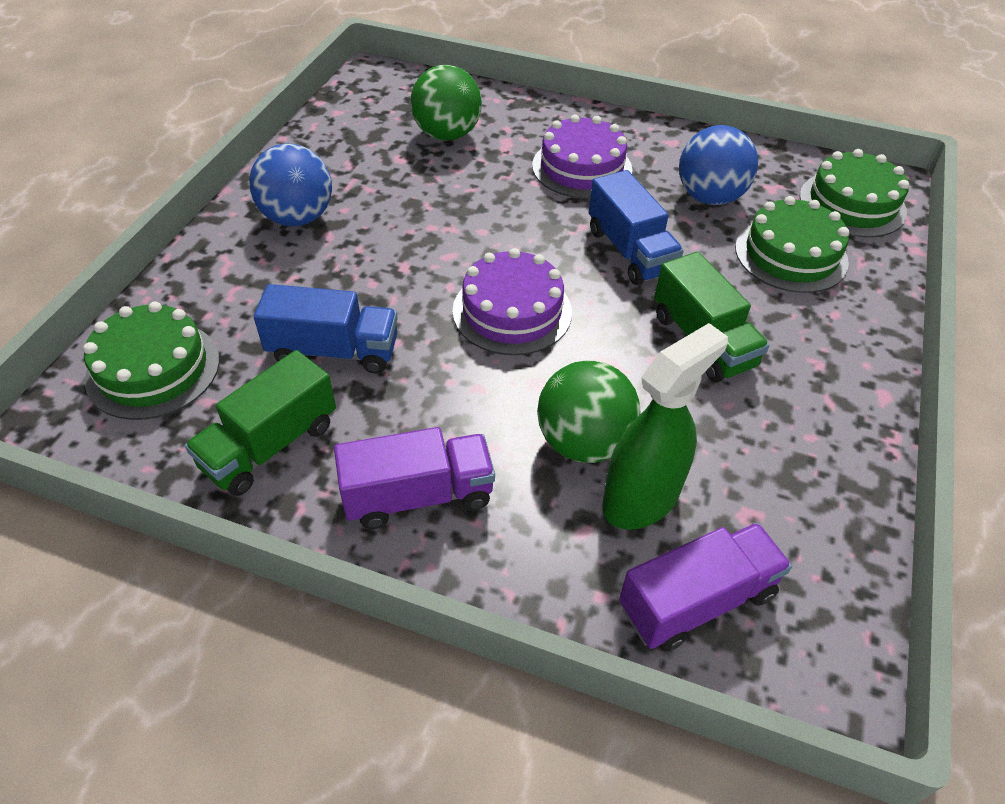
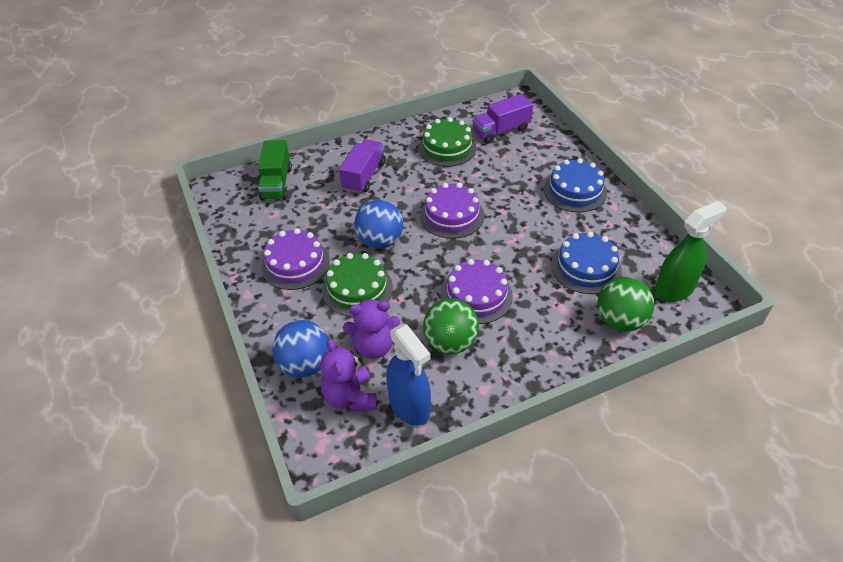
blue cake: 0 -> 2
blue spray bottle: 0 -> 1
blue truck: 2 -> 0
green cake: 3 -> 2
green truck: 2 -> 1
purple cake: 2 -> 3
purple teddy bear: 0 -> 2

